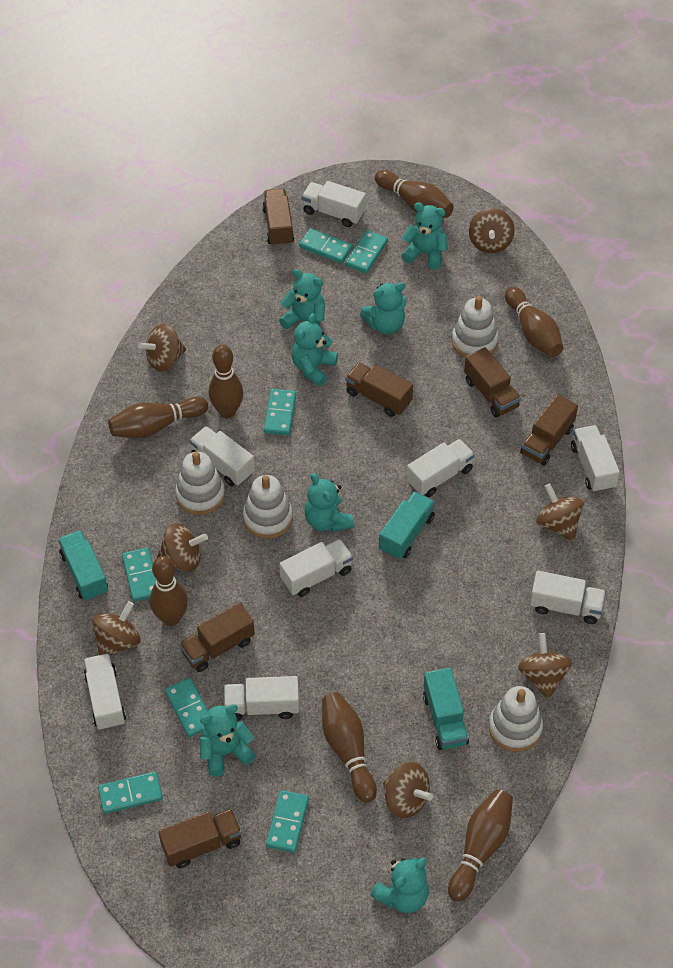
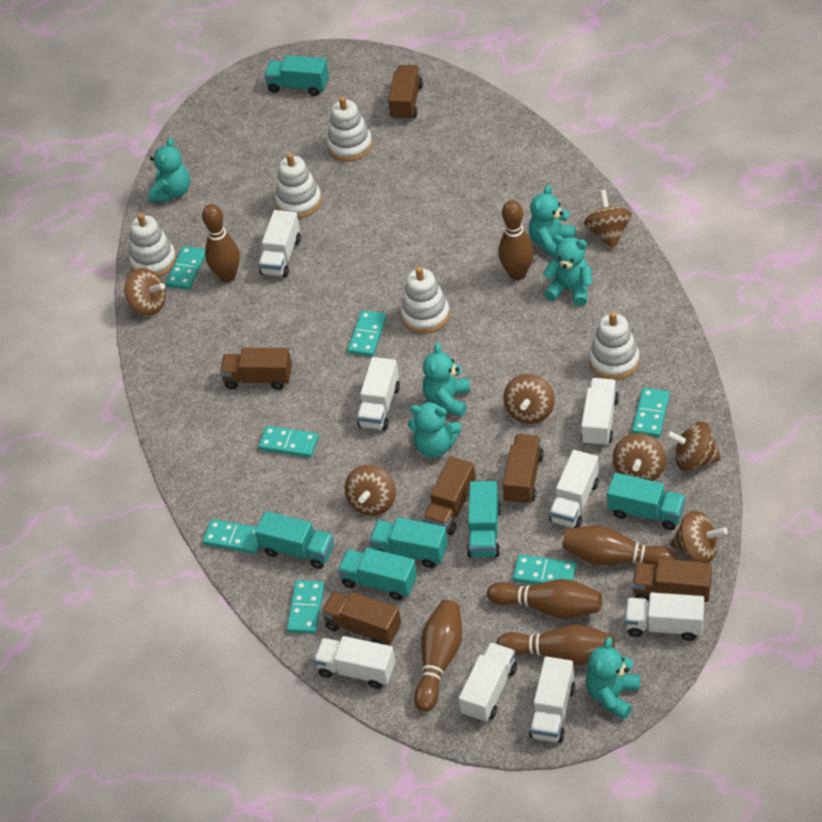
brown bowling pin: 7 -> 6
turquoise teddy bear: 7 -> 6
turquoise truck: 3 -> 6
white stacking toy: 4 -> 5

